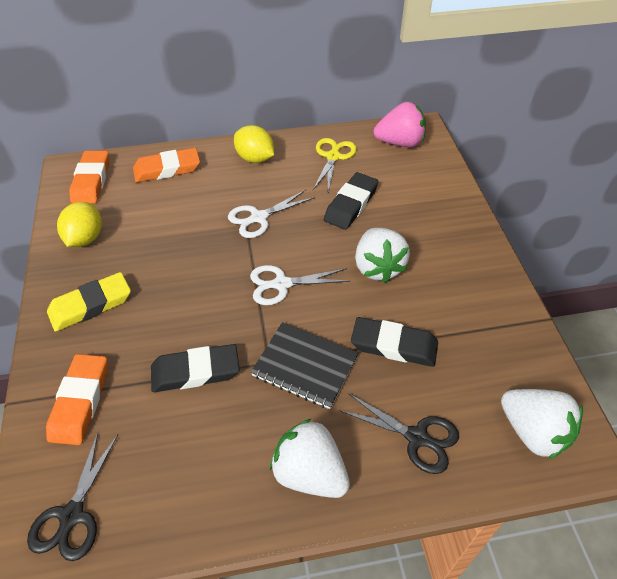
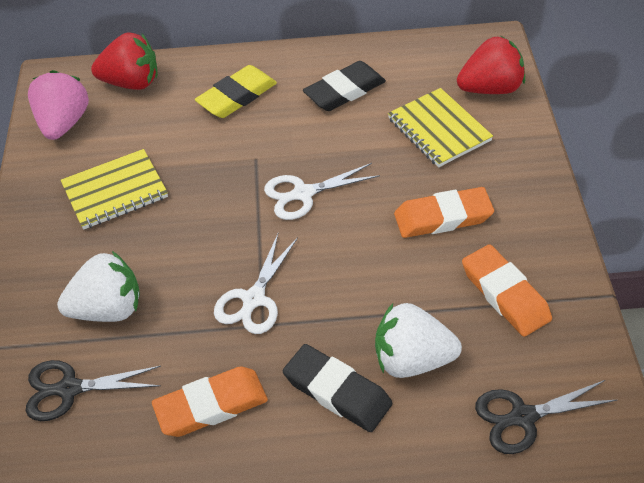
black eraser: 3 -> 2
black notebook: 1 -> 0
red strawberry: 0 -> 2
white strawberry: 3 -> 2
yellow lemon: 2 -> 0
yellow notebook: 0 -> 2
yellow scissors: 1 -> 0

